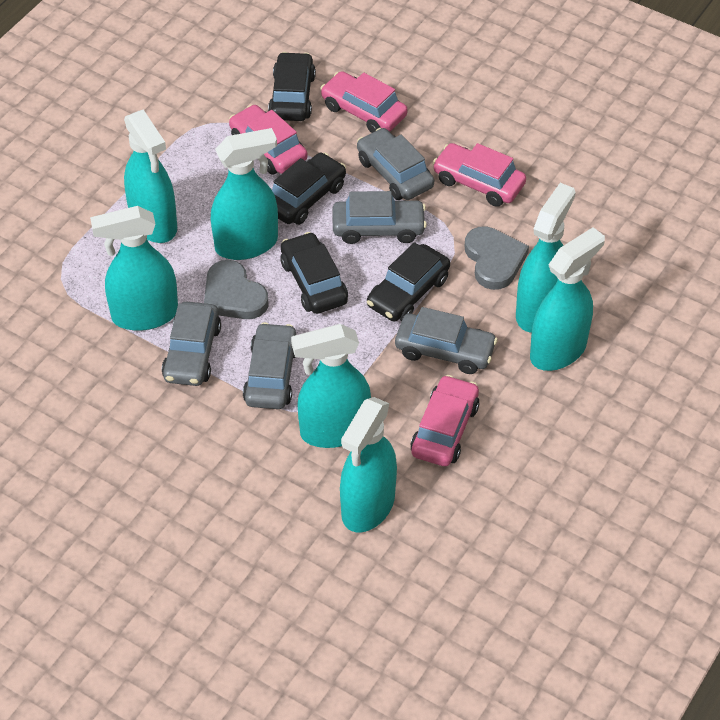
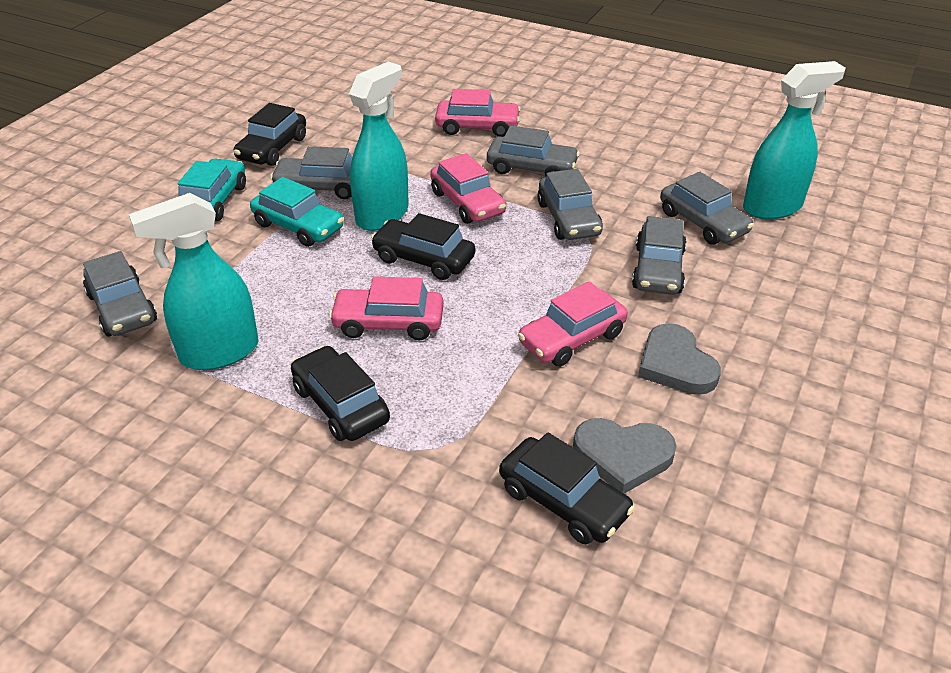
grey car: 5 -> 6
turquoise car: 0 -> 2
turquoise spray bottle: 7 -> 3

